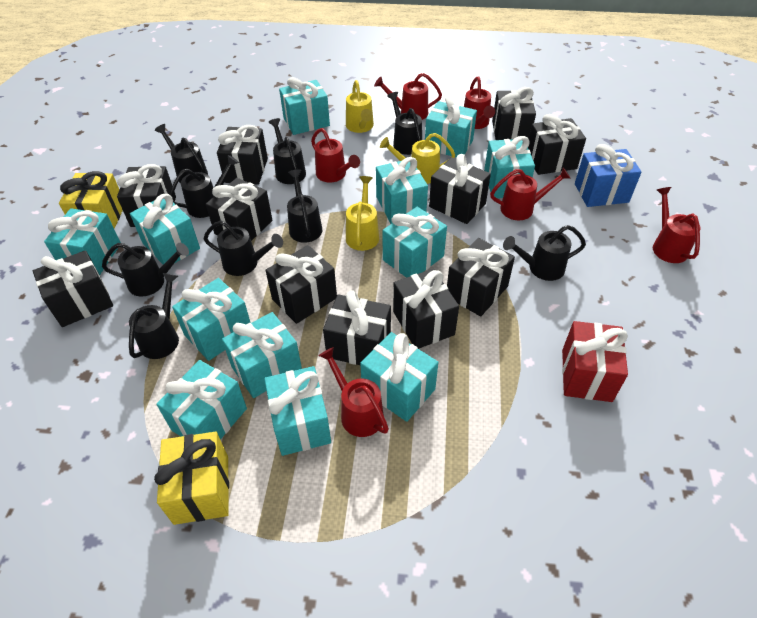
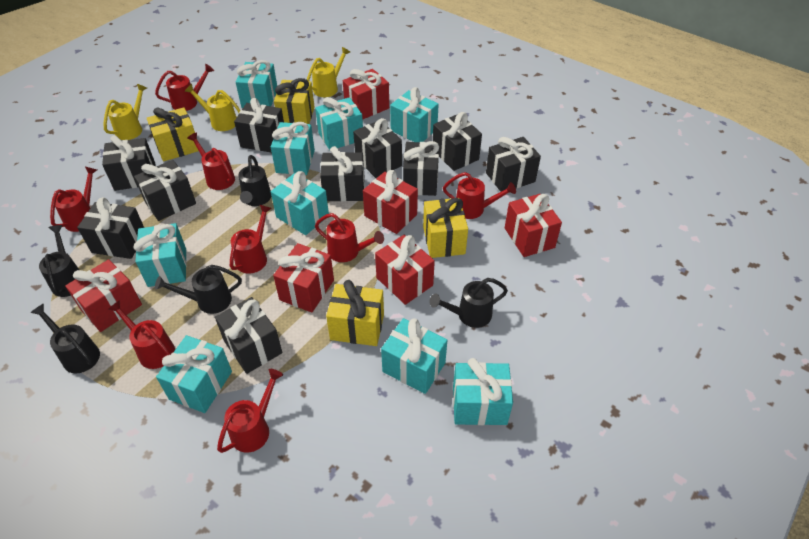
black gift: 11 -> 10
black watering can: 9 -> 5
blue gift: 1 -> 0
red gift: 1 -> 6
red watering can: 6 -> 8
turquoise gift: 12 -> 9
yellow gift: 2 -> 4

